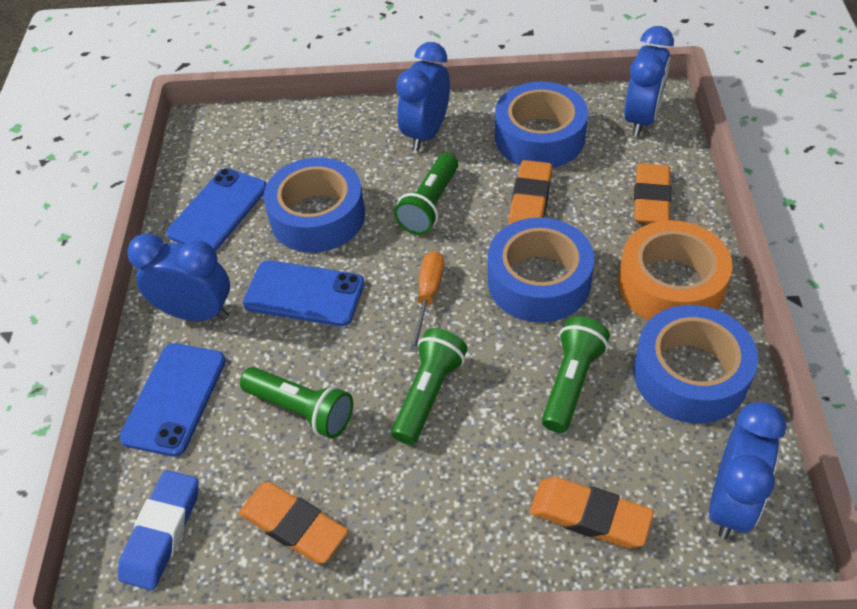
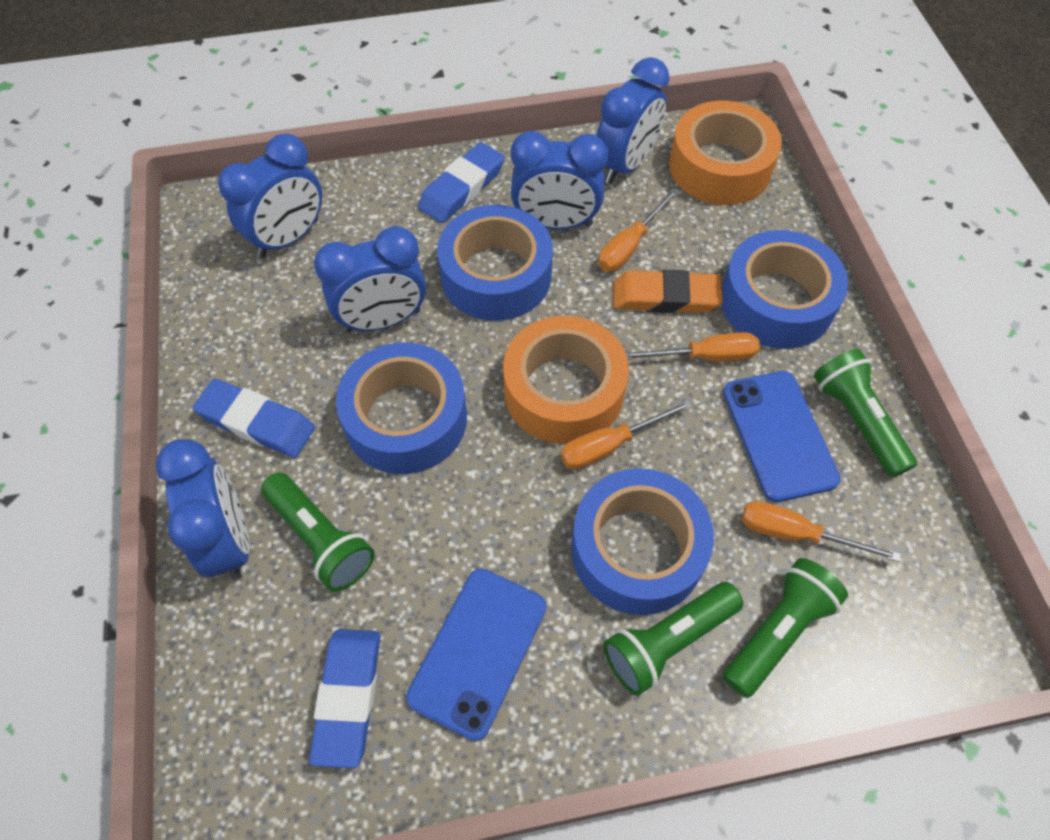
blue clock: 4 -> 5
blue eraser: 1 -> 3
blue phone: 3 -> 2
orange eraser: 4 -> 1
orange screwdriver: 1 -> 4
orange tape: 1 -> 2

